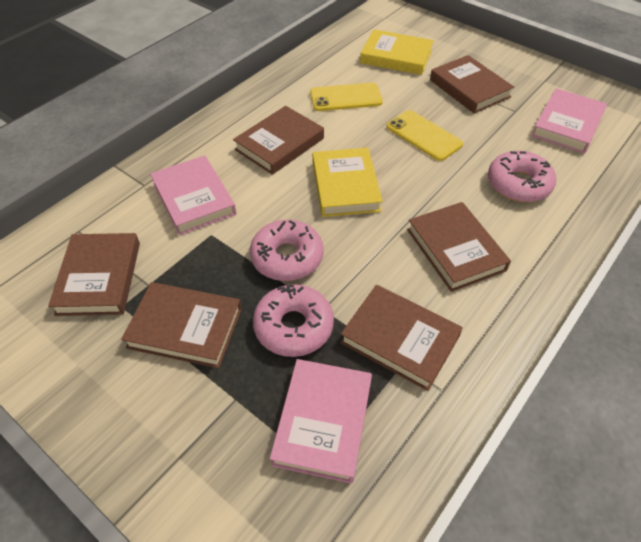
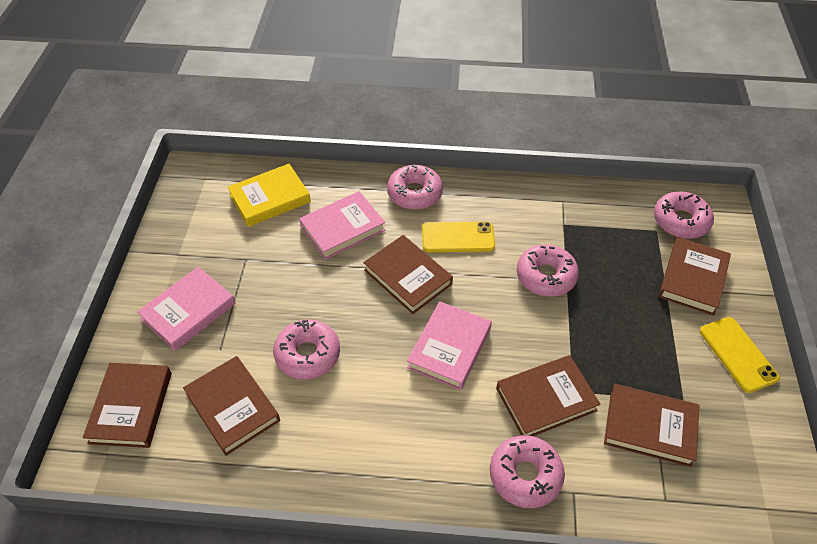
pink donut: 3 -> 5
yellow book: 2 -> 1

